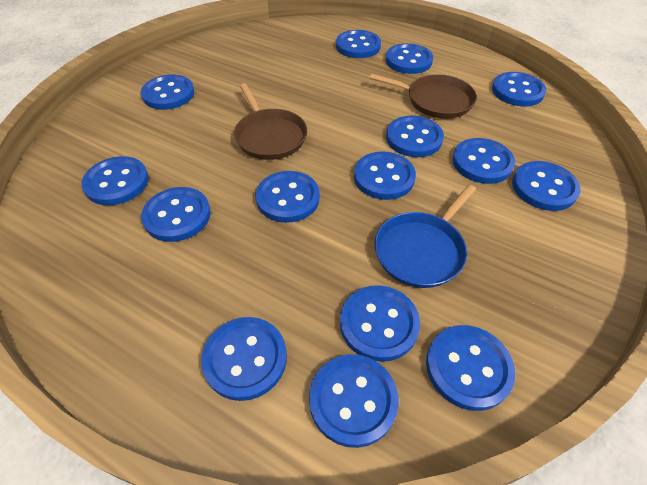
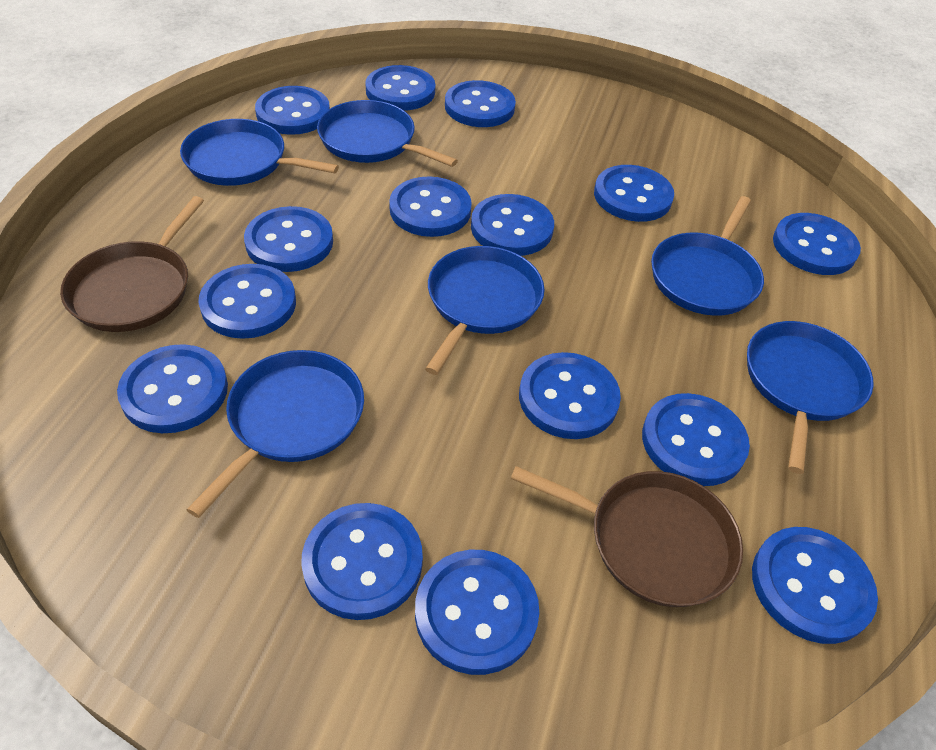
blue pan: 1 -> 6

